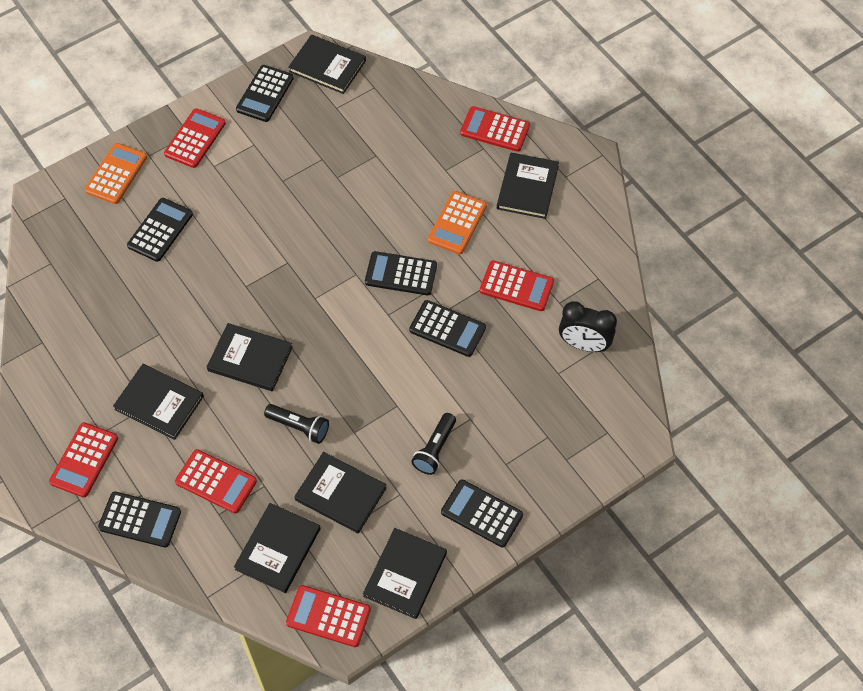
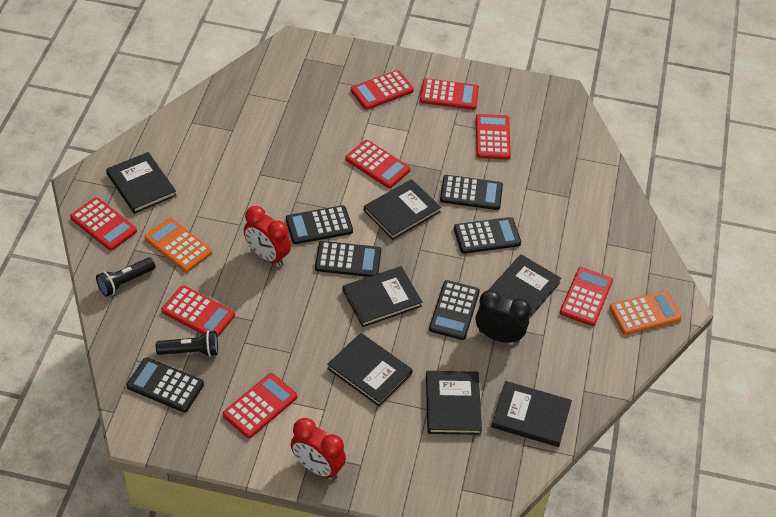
red calculator: 6 -> 8
red clock: 0 -> 2

